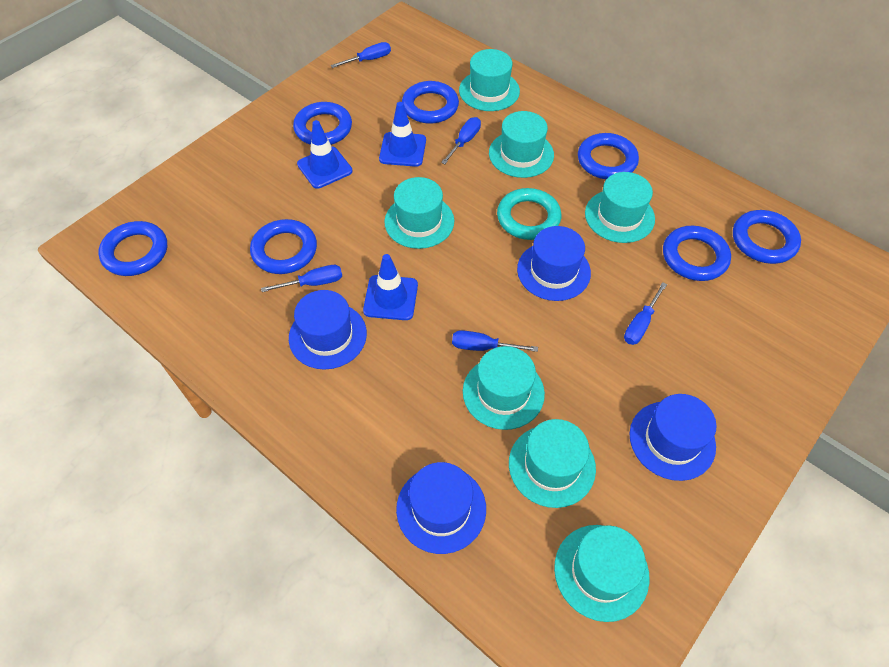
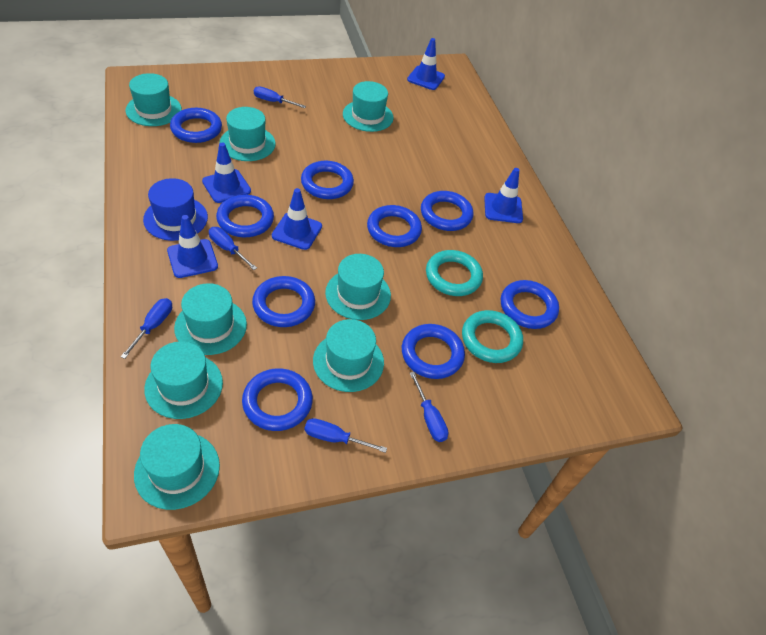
blue hat: 4 -> 1
blue ring: 7 -> 9
blue traffic cone: 3 -> 5
turquoise hat: 7 -> 8
turquoise ring: 1 -> 2

